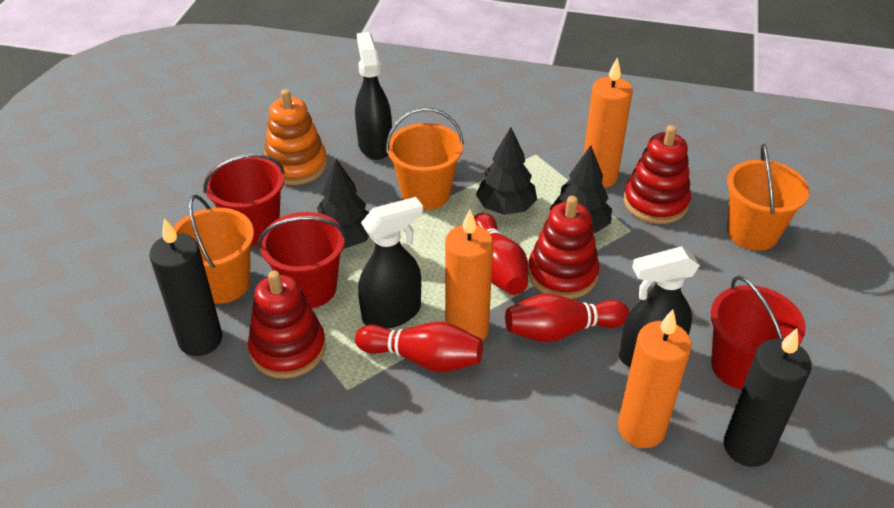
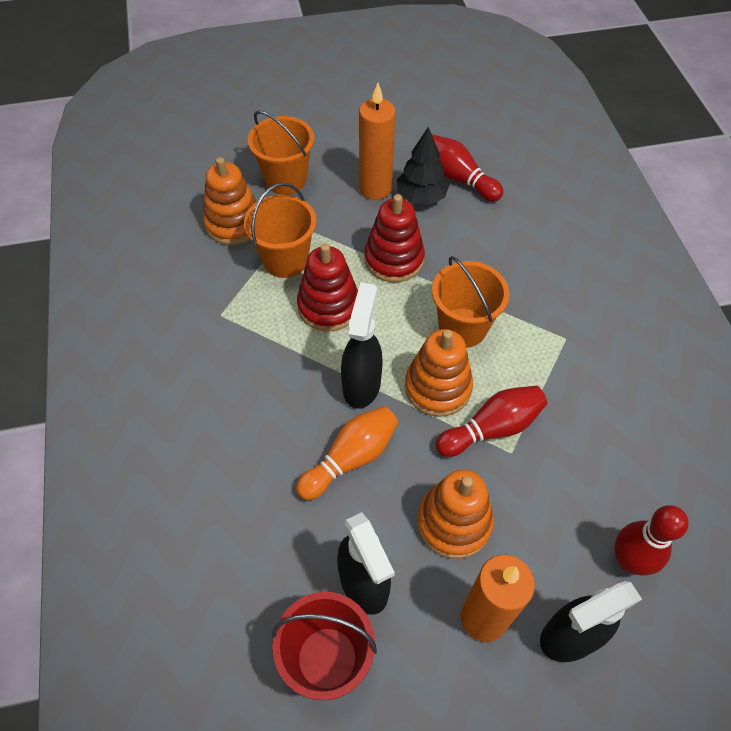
black candle: 2 -> 0
black tree: 3 -> 1
orange bowling pin: 0 -> 1
orange candle: 3 -> 2
orange stacking toy: 1 -> 3
red bucket: 3 -> 1
red stacking toy: 3 -> 2

